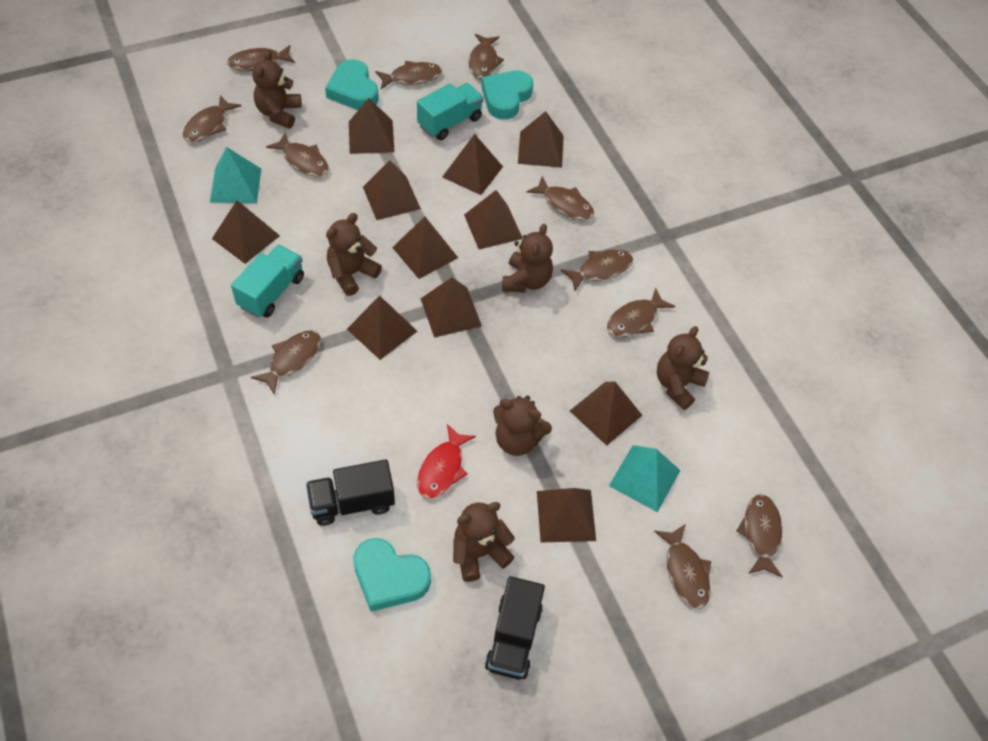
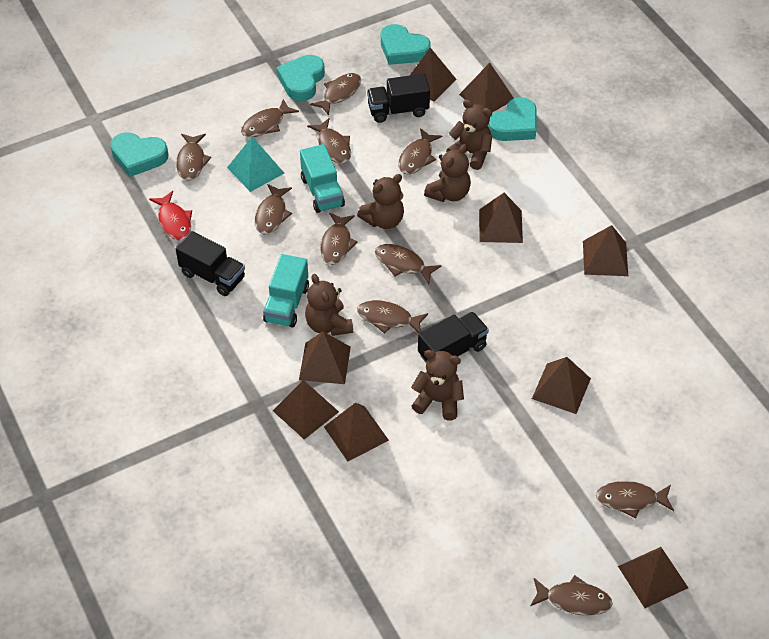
black truck: 2 -> 3
brown pyramid: 11 -> 9
brown teddy bear: 6 -> 5
turquoise heart: 3 -> 4
turquoise pyramid: 2 -> 1

